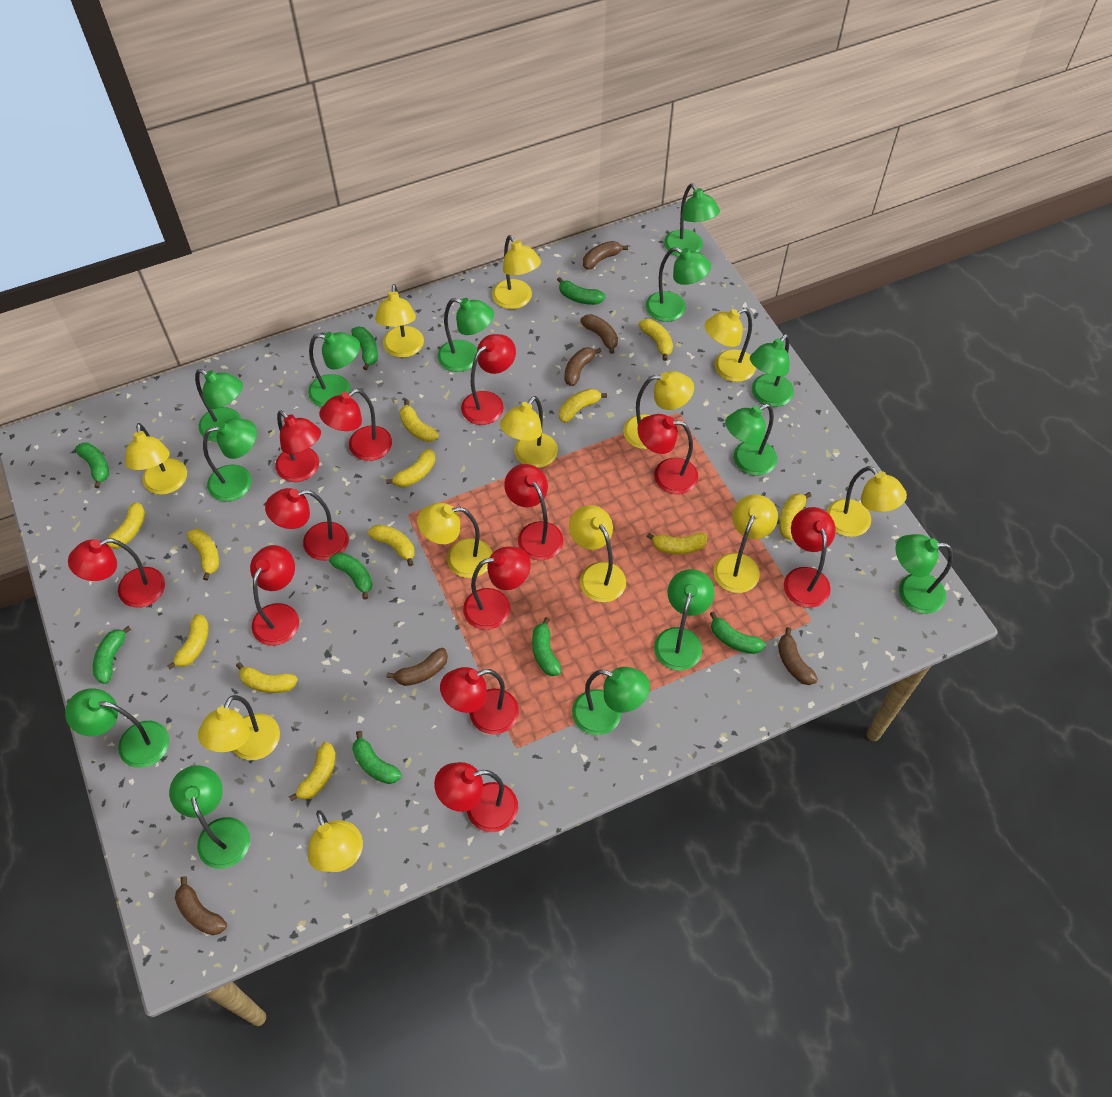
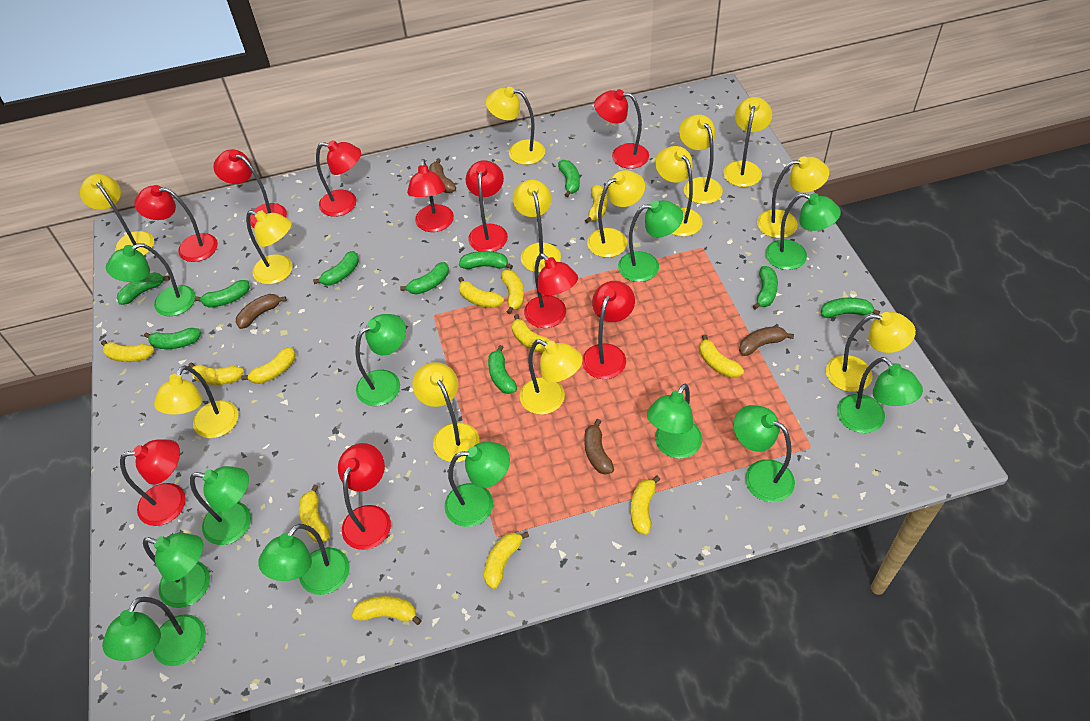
brown banana: 6 -> 4
green banana: 8 -> 10
green lamp: 13 -> 12
red lamp: 12 -> 10
yellow lamp: 12 -> 13

